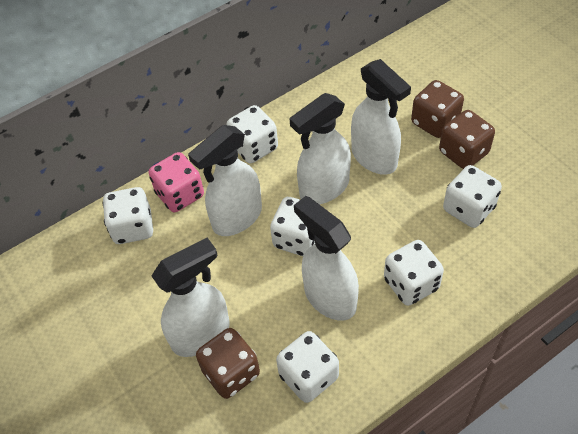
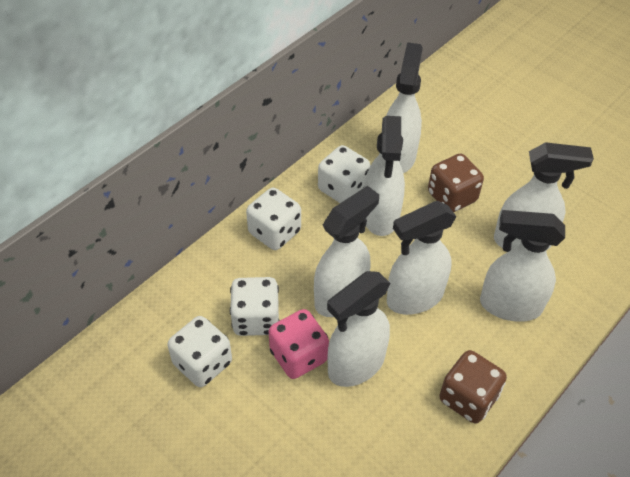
brown dice: 3 -> 2
white dice: 6 -> 4
white spray bottle: 5 -> 7

